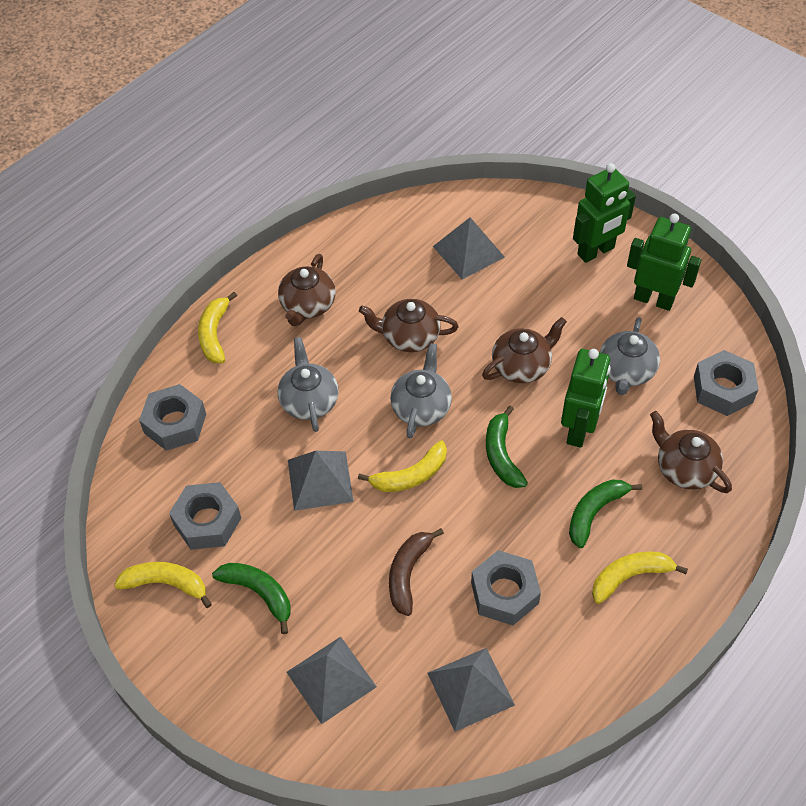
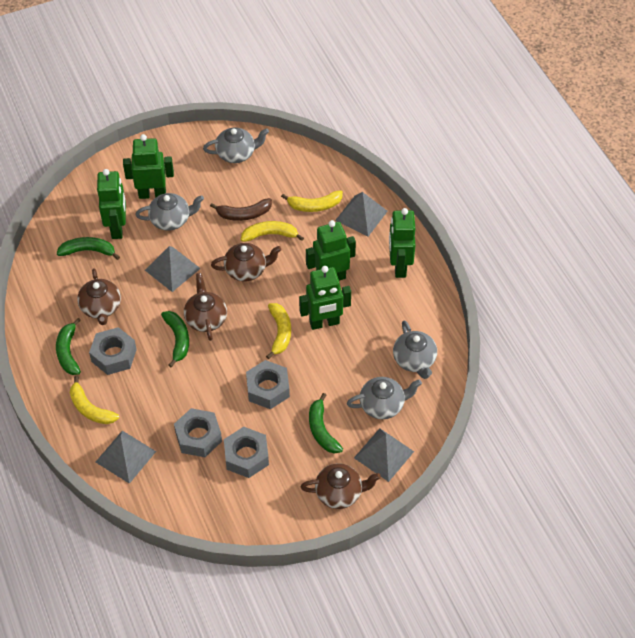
green banana: 3 -> 4
green robot: 3 -> 5
grey teapot: 3 -> 4

